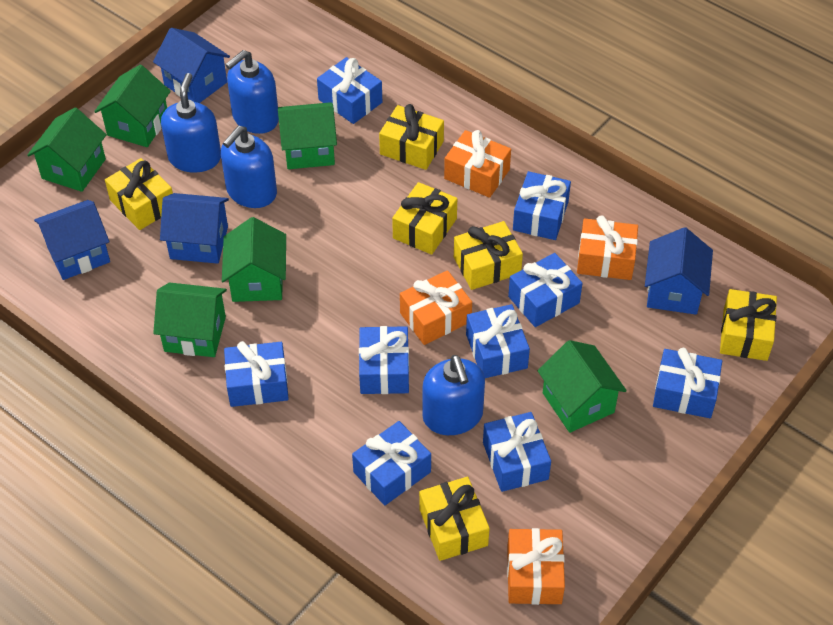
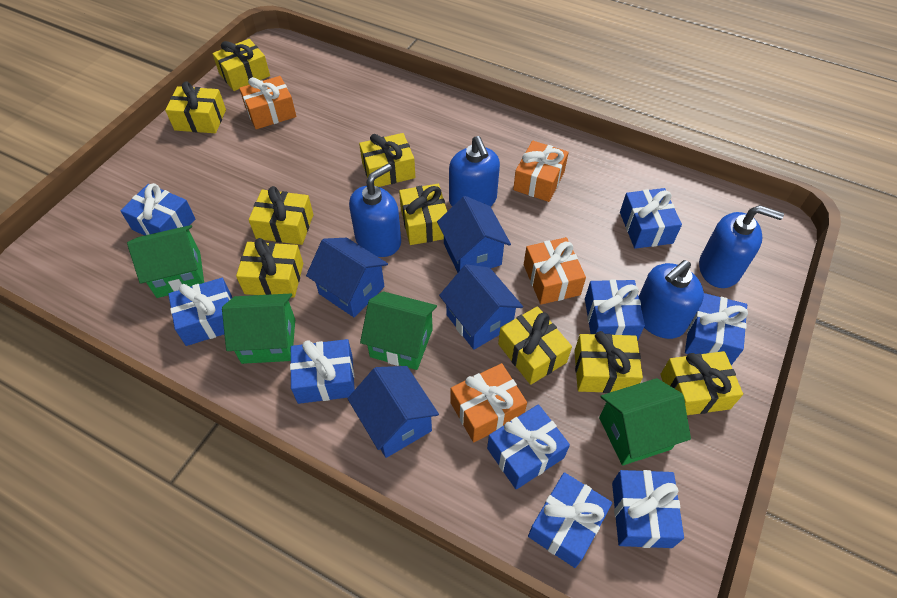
green house: 6 -> 4
yellow gift: 6 -> 9

